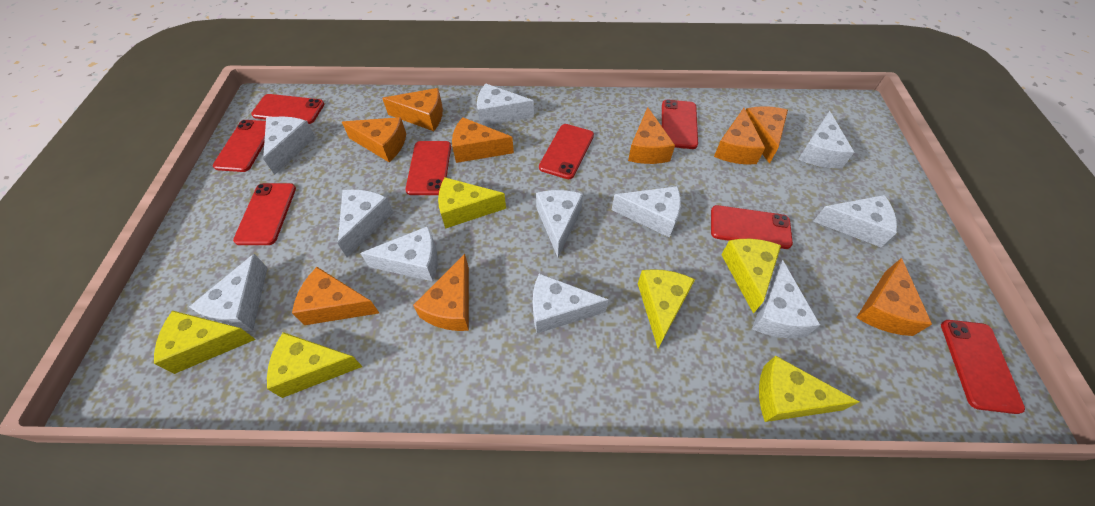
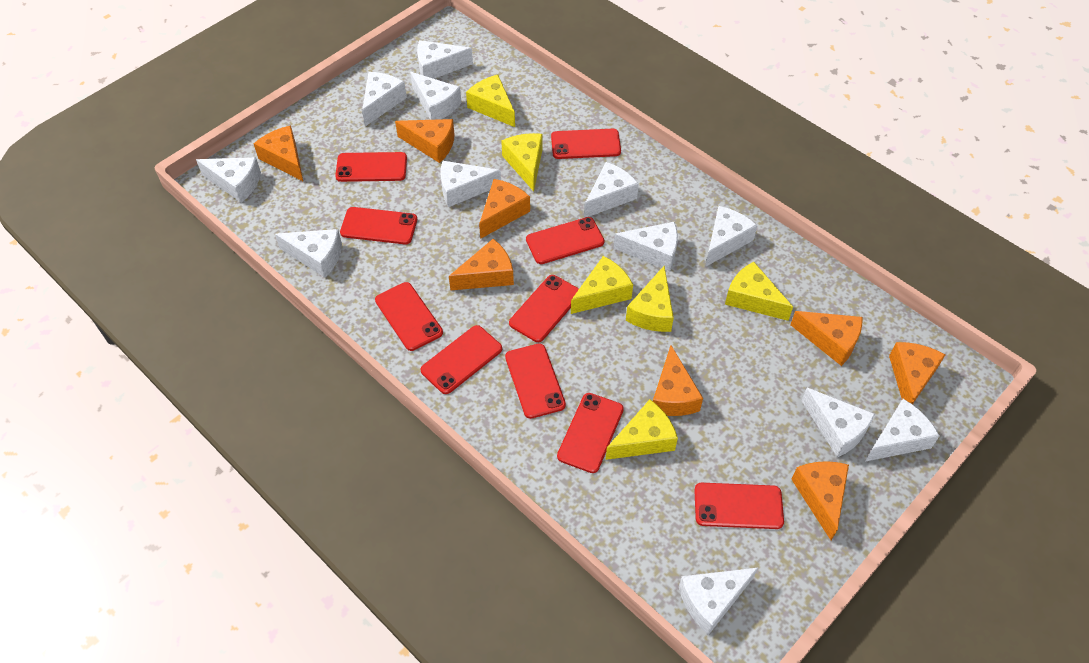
orange cheese: 9 -> 8
red phone: 8 -> 10
white cheese: 11 -> 12

